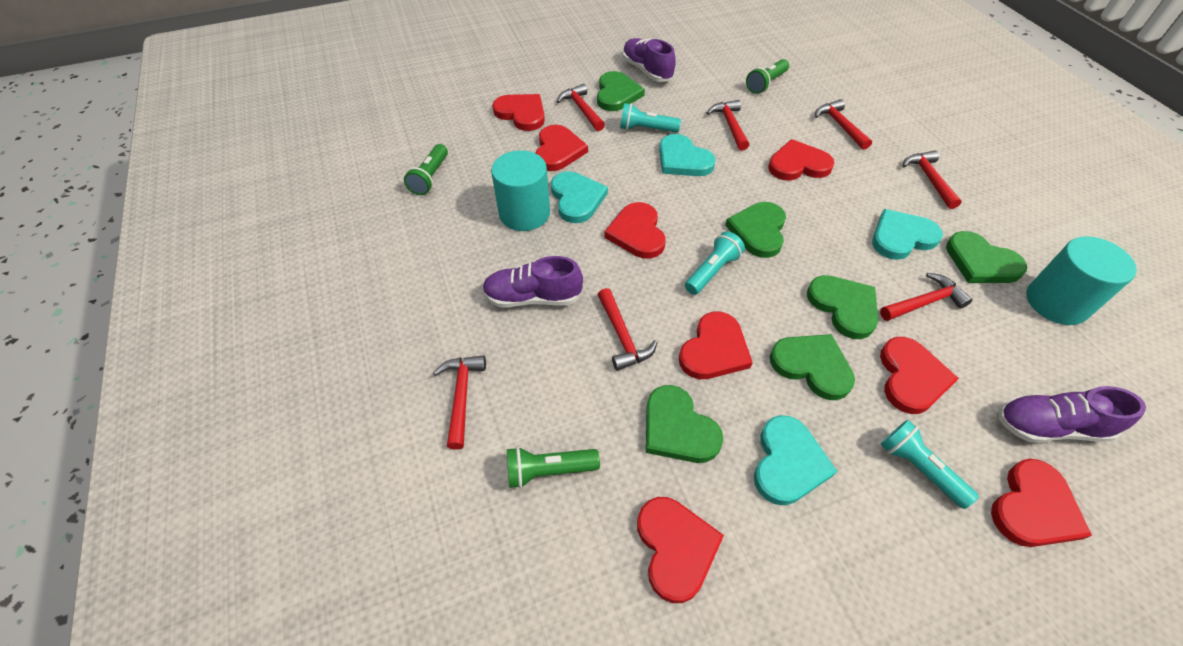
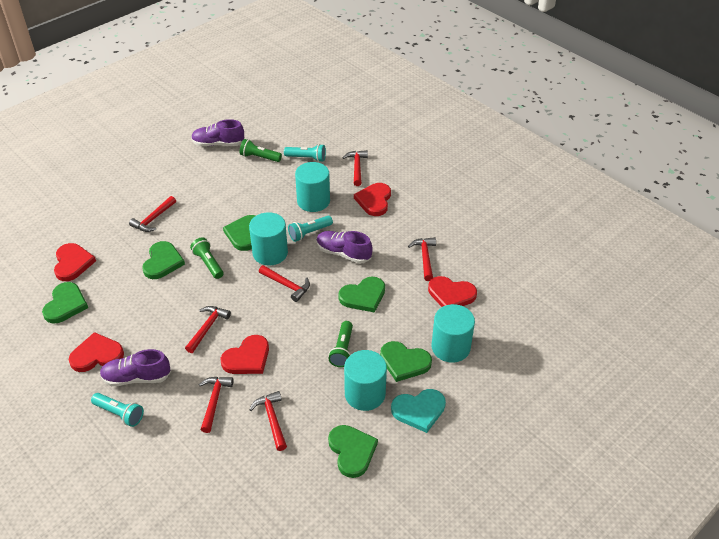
red heart: 8 -> 5
turquoise cylinder: 2 -> 4
turquoise heart: 4 -> 1

